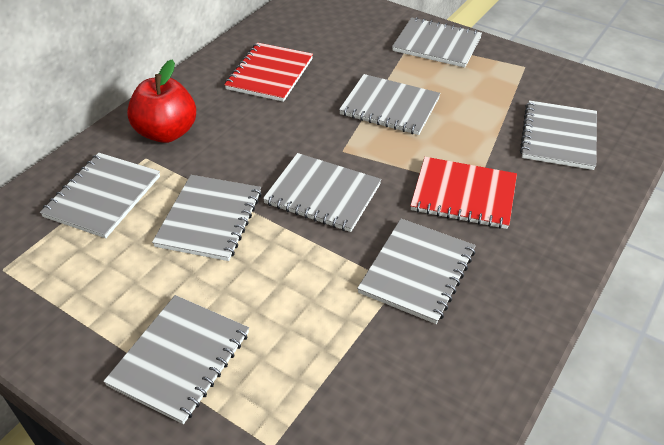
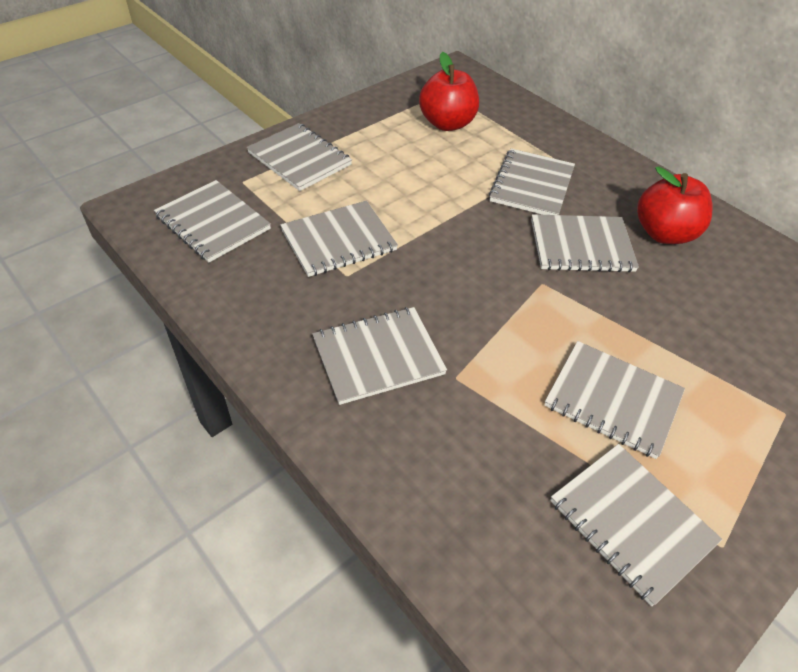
red apple: 1 -> 2
red notebook: 2 -> 0

